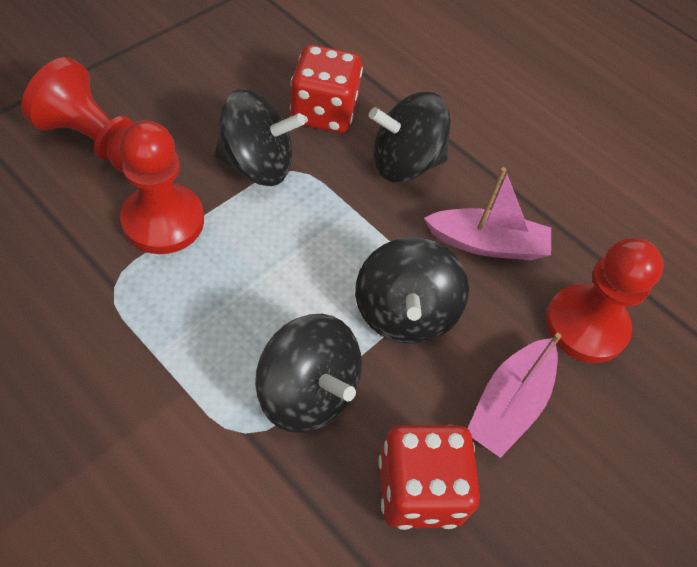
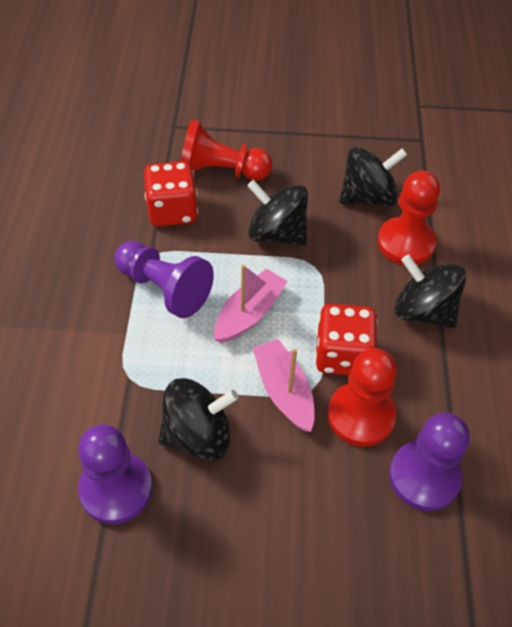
purple pawn: 0 -> 3

